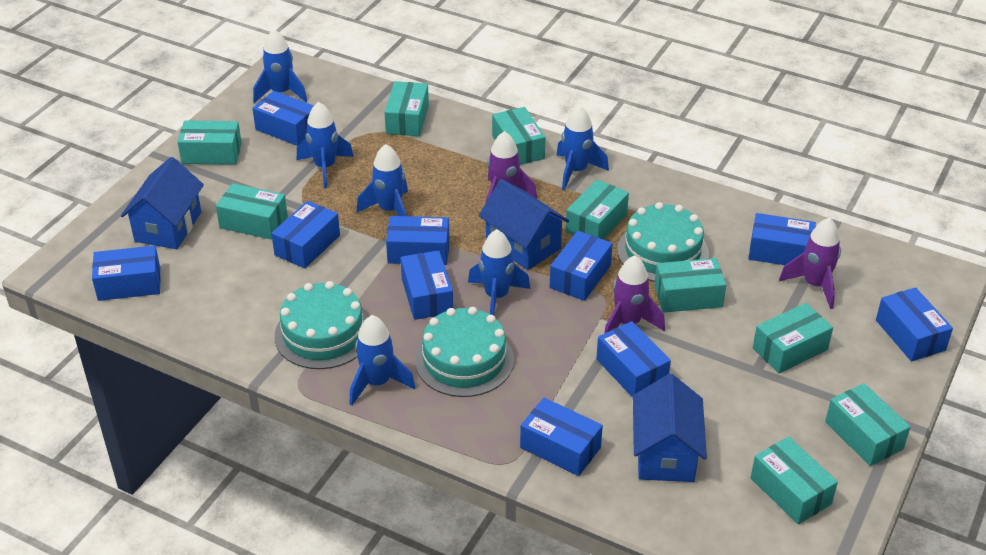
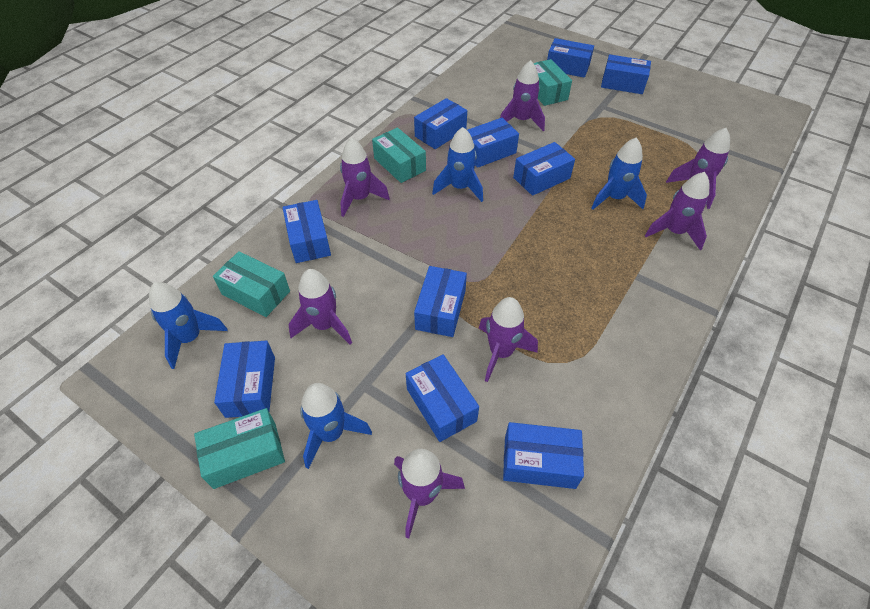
blue house: 3 -> 0
blue rocket: 6 -> 4
purple rocket: 3 -> 7
turquoise box: 9 -> 4
turquoise cake: 3 -> 0

